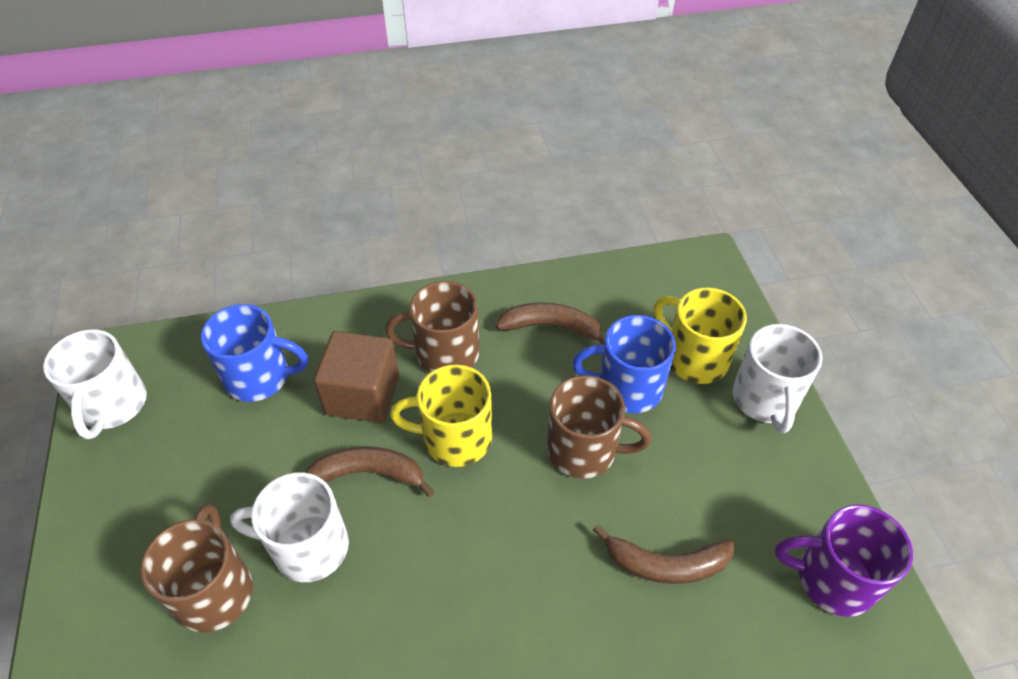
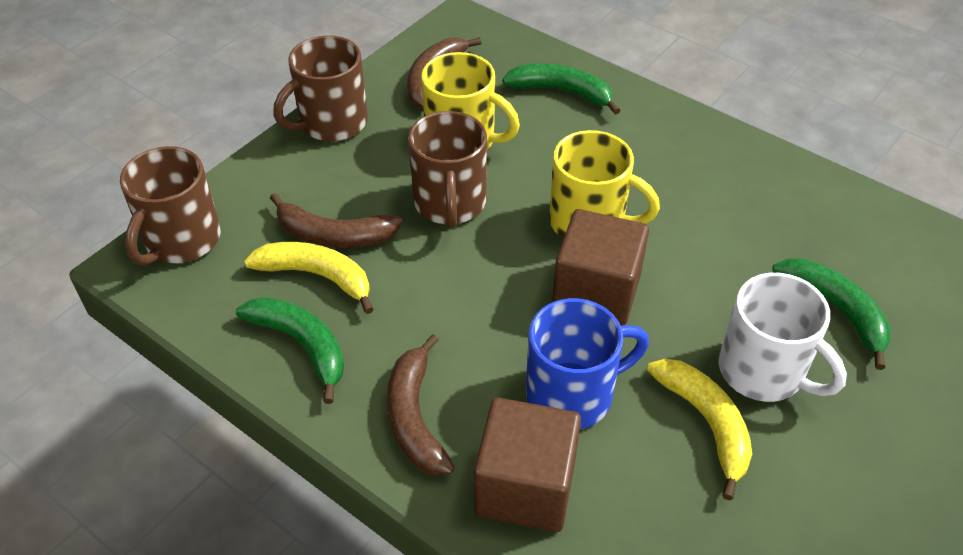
blue mug: 2 -> 1
brown cube: 1 -> 2
green banana: 0 -> 3
purple mug: 1 -> 0
white mug: 3 -> 1
yellow banana: 0 -> 2

